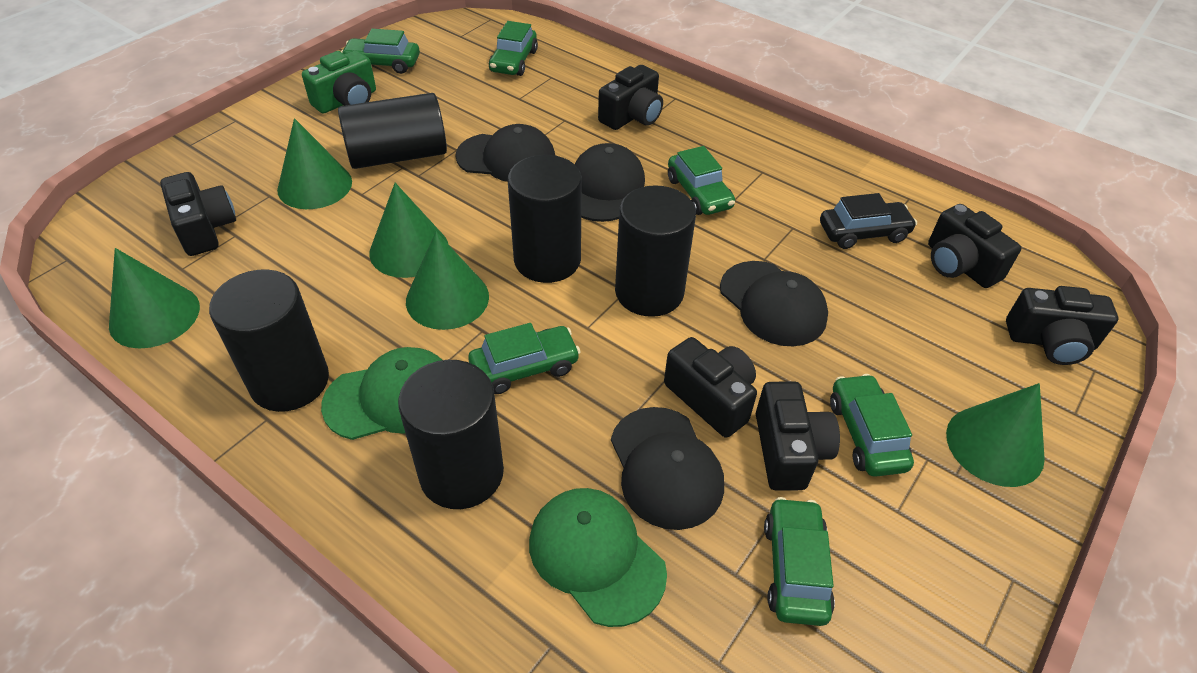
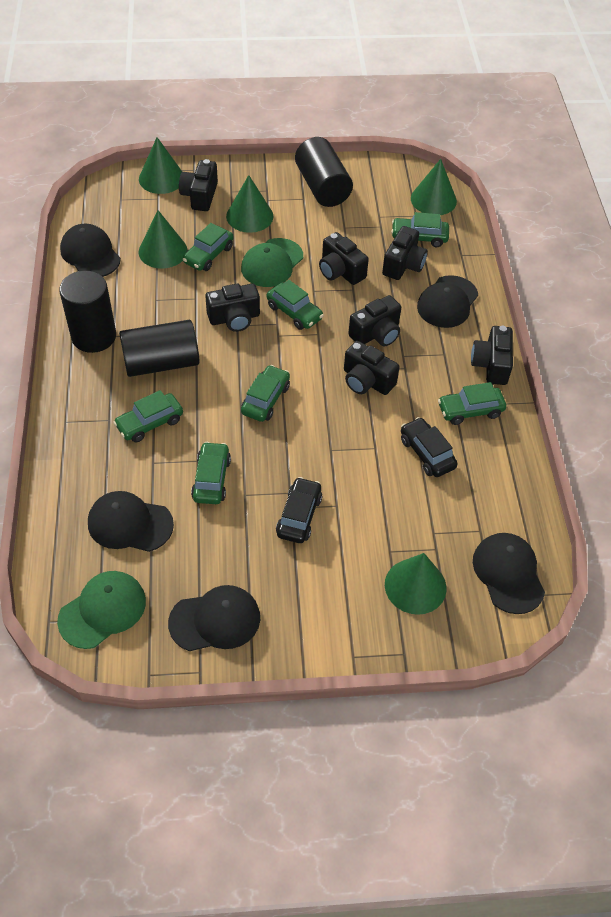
black camera: 6 -> 7
black cap: 4 -> 5
black car: 1 -> 2
black cylinder: 5 -> 3
green camera: 1 -> 0
green car: 6 -> 7

